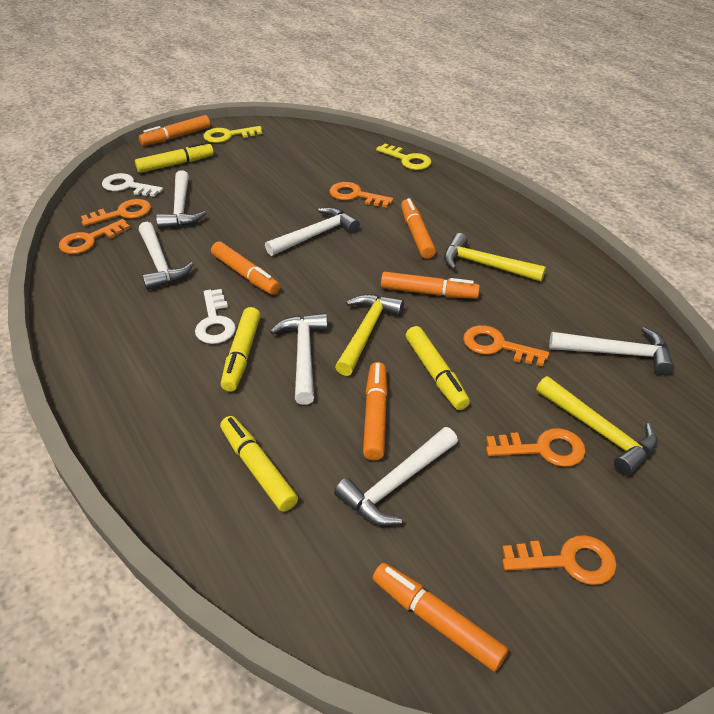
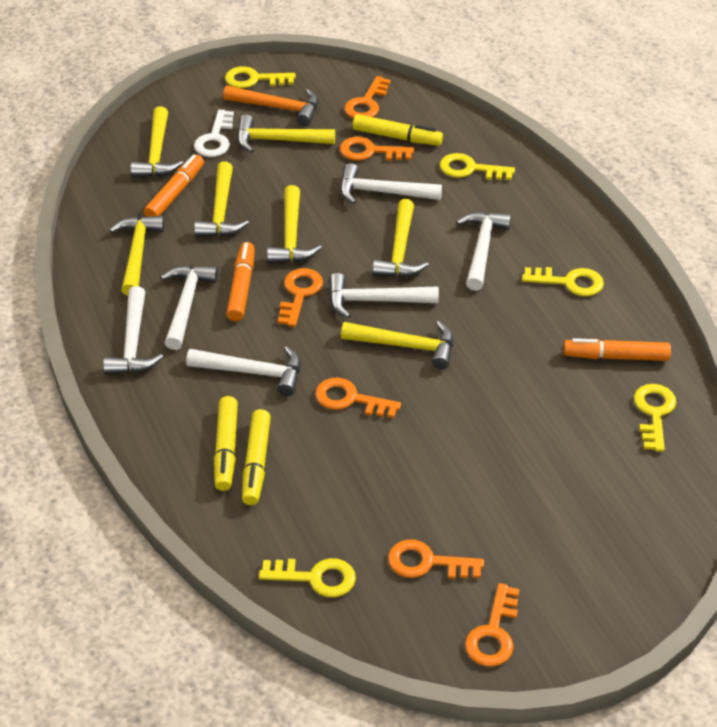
orange hammer: 0 -> 1
orange marker: 6 -> 3
white key: 2 -> 1
yellow hammer: 3 -> 7
yellow key: 2 -> 5
yellow marker: 4 -> 3

